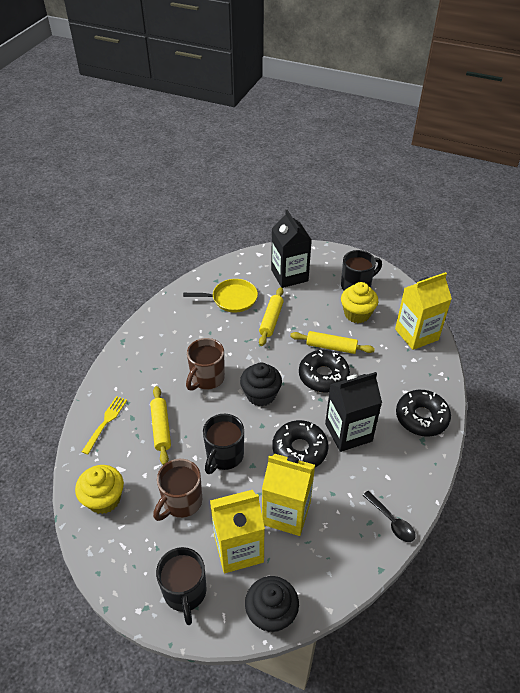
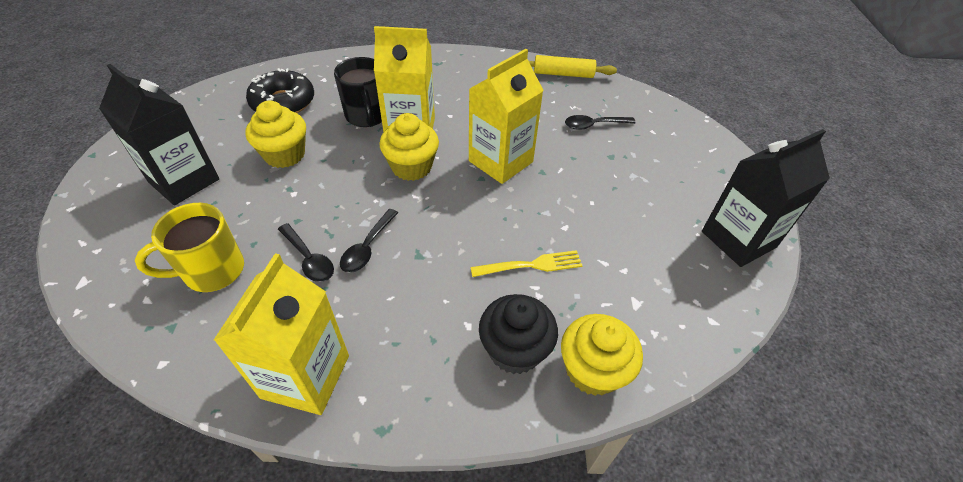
black cupcake: 2 -> 1
black donut: 3 -> 1
black mug: 3 -> 1
black spoon: 1 -> 3
brown mug: 2 -> 0
yellow cupcake: 2 -> 3
yellow mug: 0 -> 1
yellow pan: 1 -> 0
yellow rolling pin: 3 -> 1

